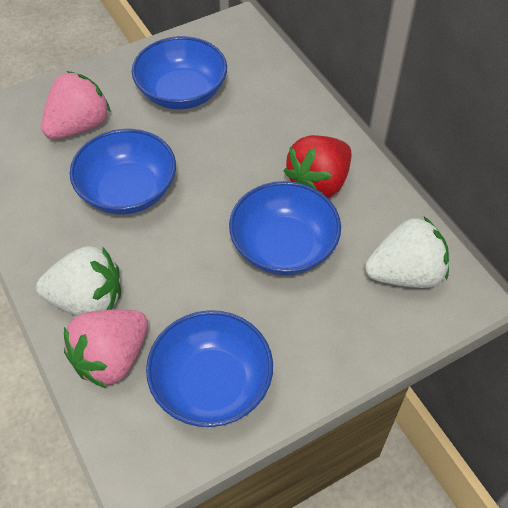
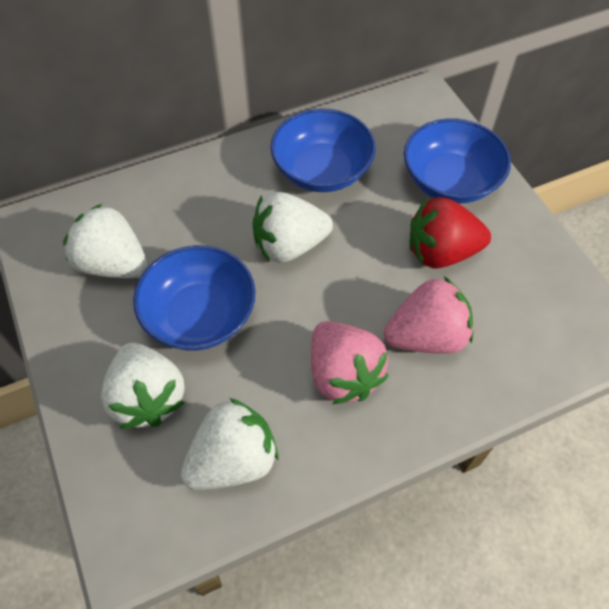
blue bowl: 4 -> 3
white strawberry: 2 -> 4

